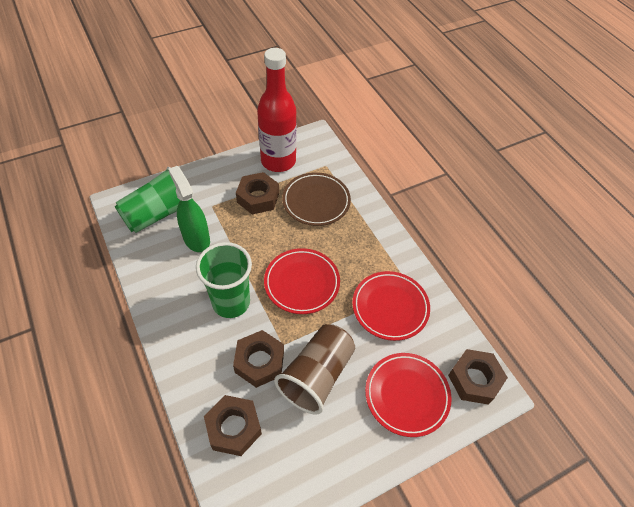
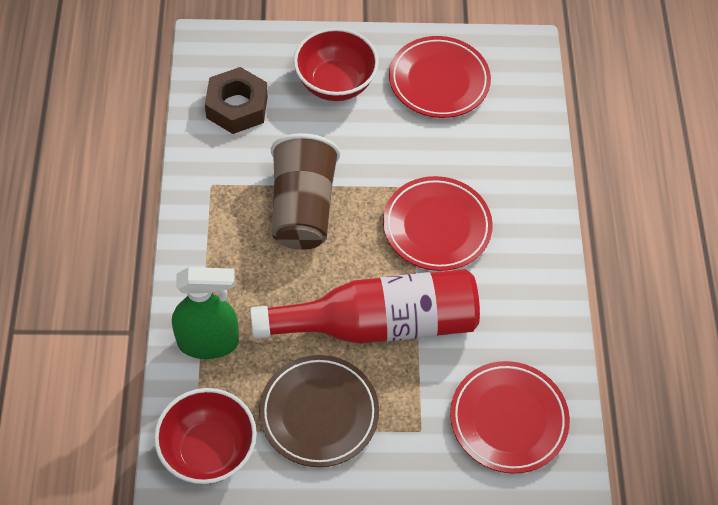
brown nut: 4 -> 1
green cup: 2 -> 0
red bowl: 0 -> 2

